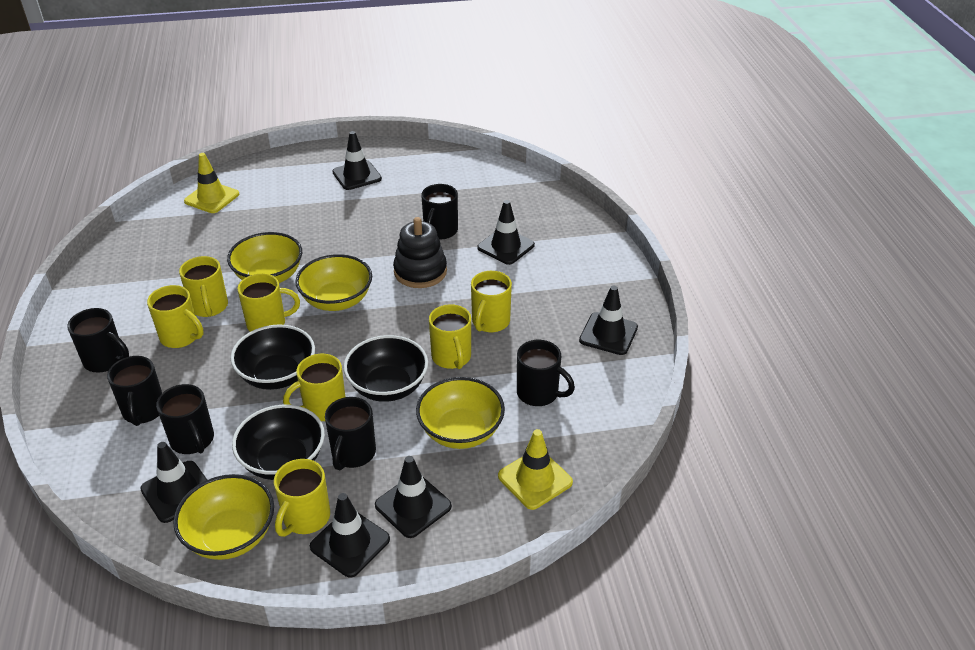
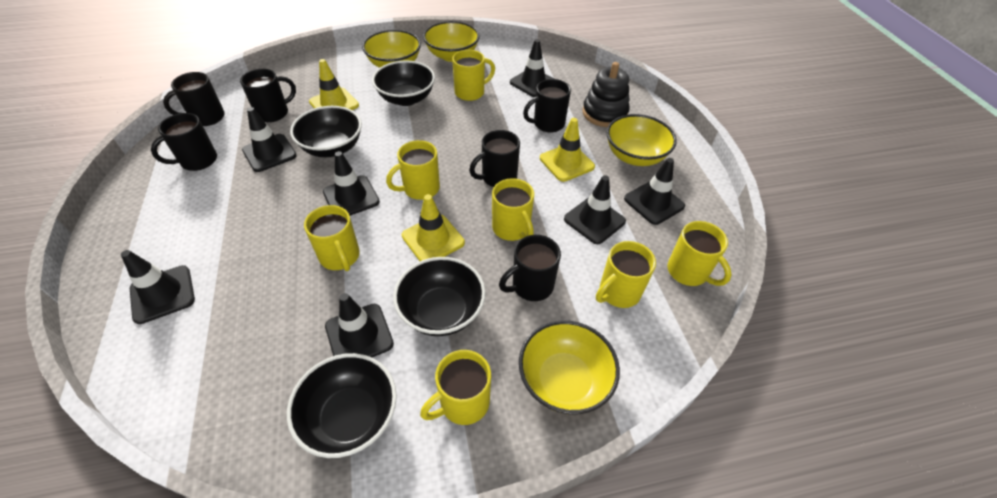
black bowl: 3 -> 4
black traffic cone: 6 -> 7
yellow traffic cone: 2 -> 3

